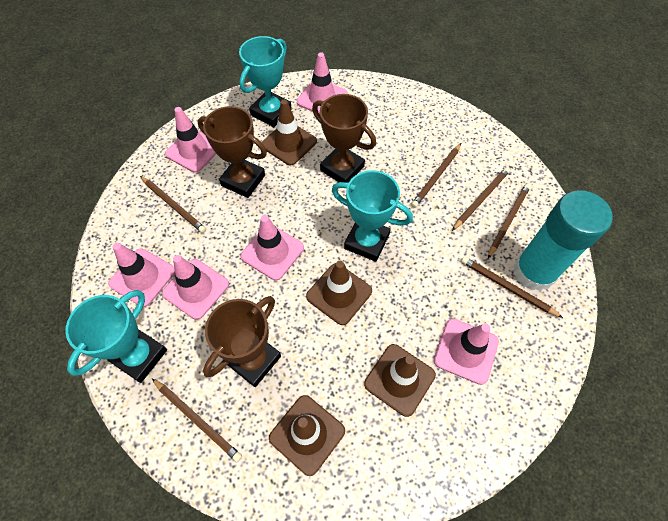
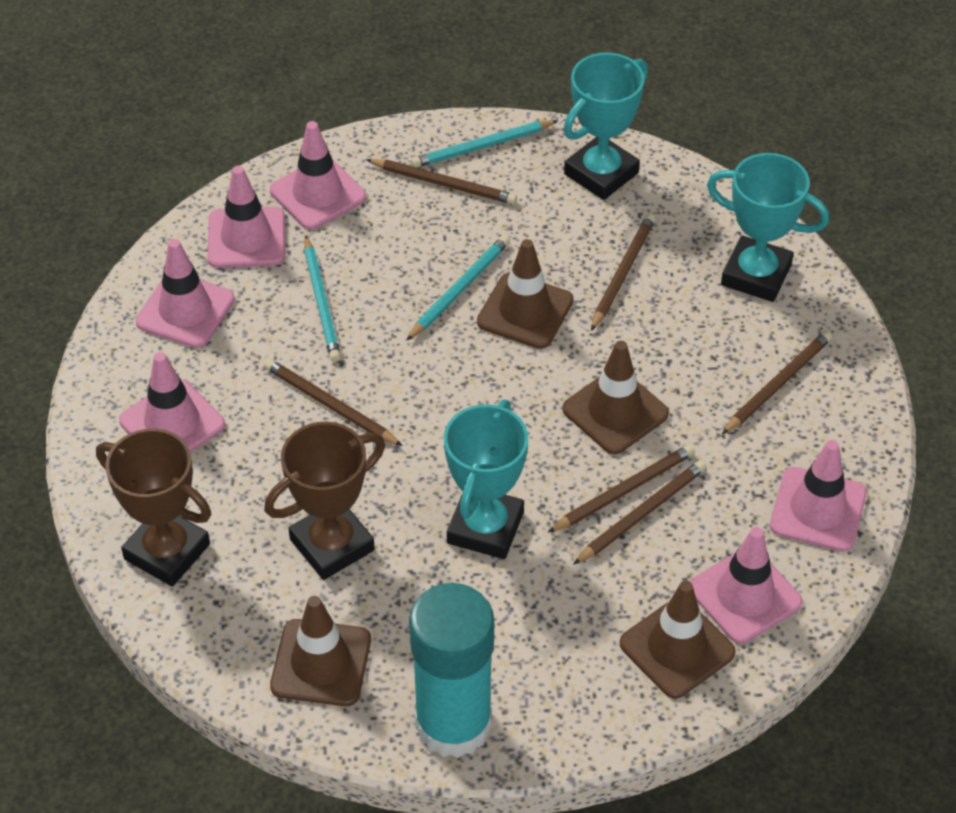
brown trophy: 3 -> 2
turquoise pencil: 0 -> 3

